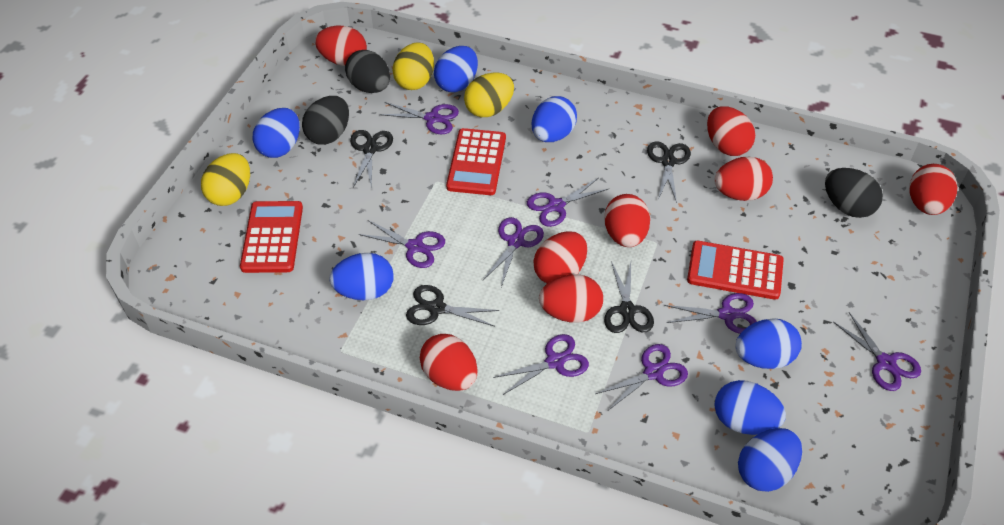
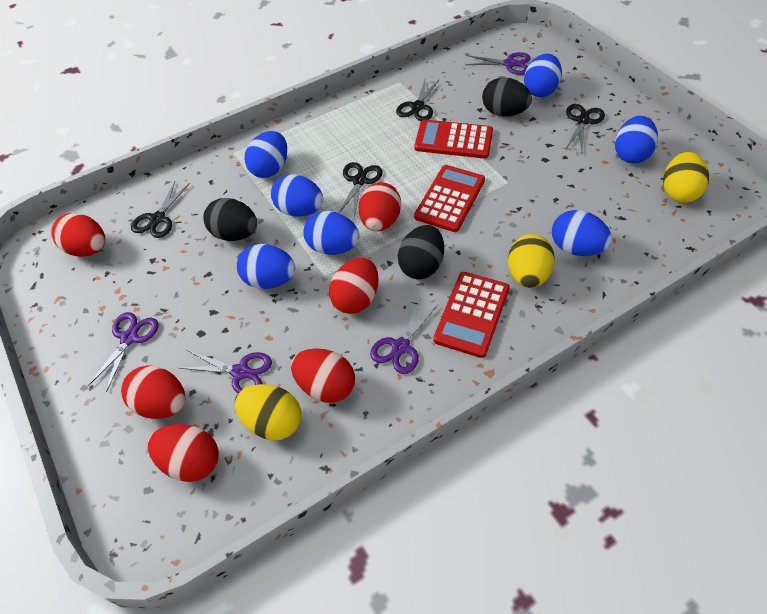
purple scissors: 8 -> 4
red egg: 8 -> 6

